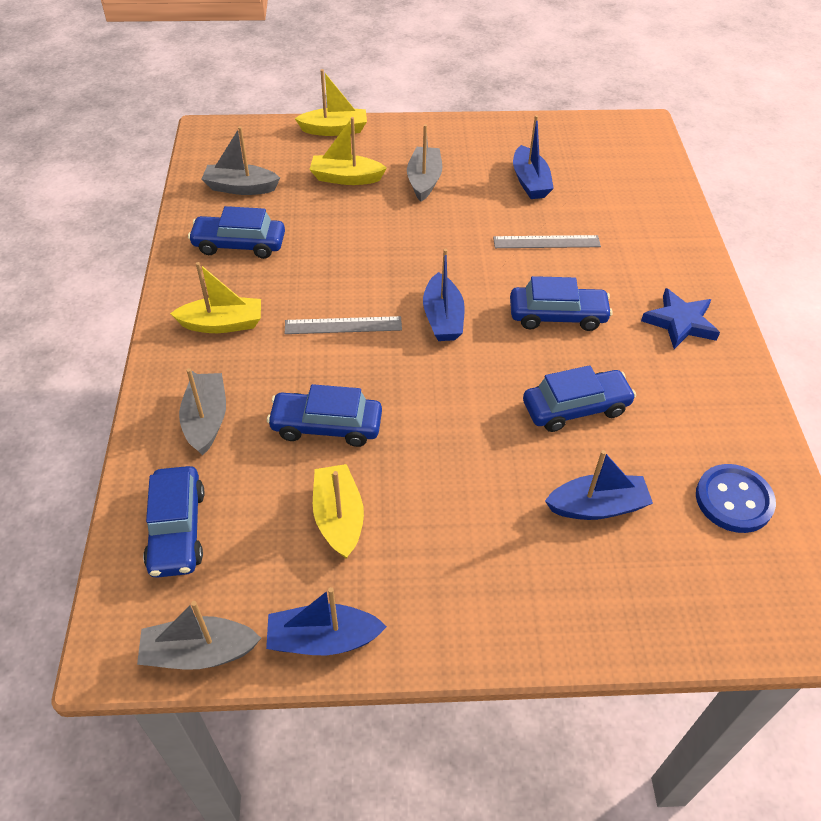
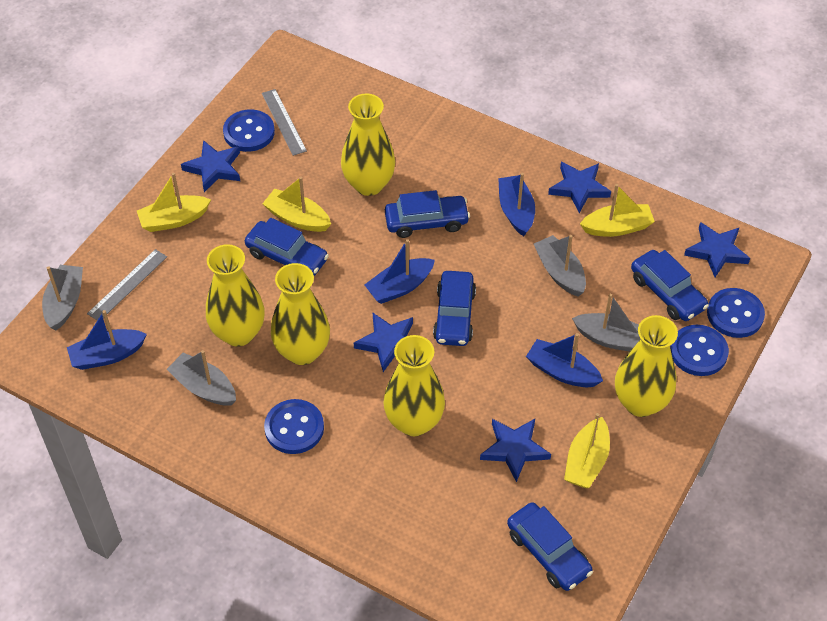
blue button: 1 -> 4
blue star: 1 -> 5
yellow vase: 0 -> 5

